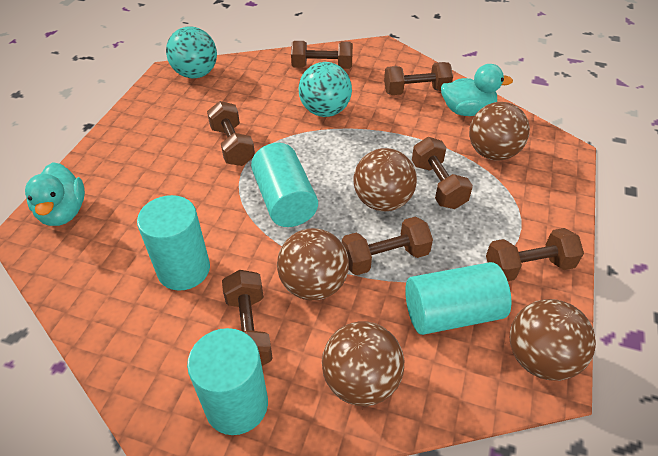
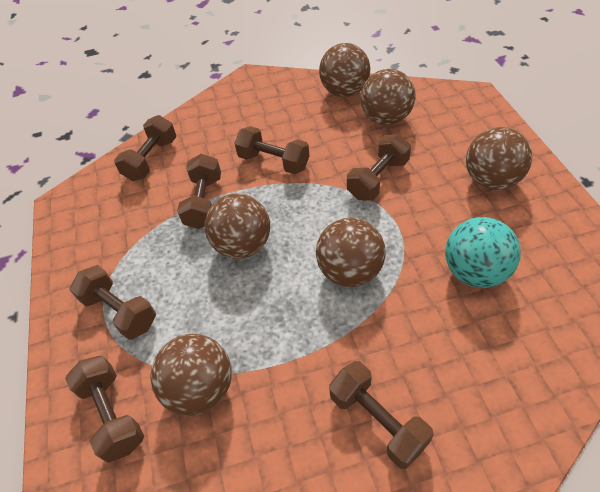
brown ball: 5 -> 6
turquoise ball: 2 -> 1
turquoise cylinder: 4 -> 0
turquoise duck: 2 -> 0

